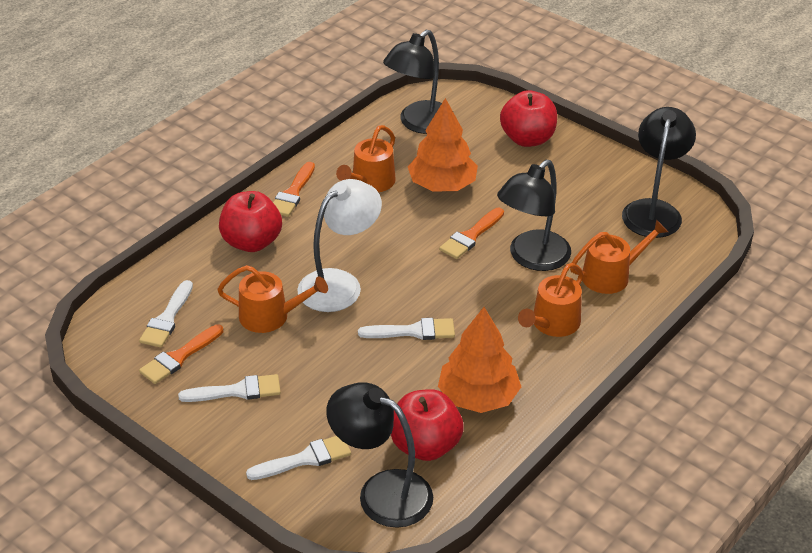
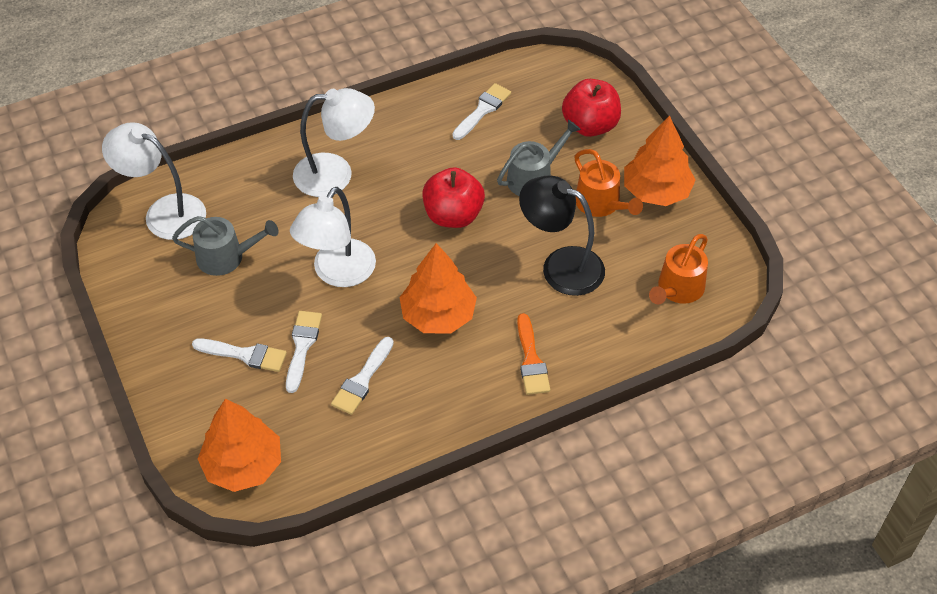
black lamp: 4 -> 1
grey watering can: 0 -> 2
orange brush: 3 -> 1
orange tree: 2 -> 3
orange watering can: 4 -> 2
red apple: 3 -> 2
white lamp: 1 -> 3

